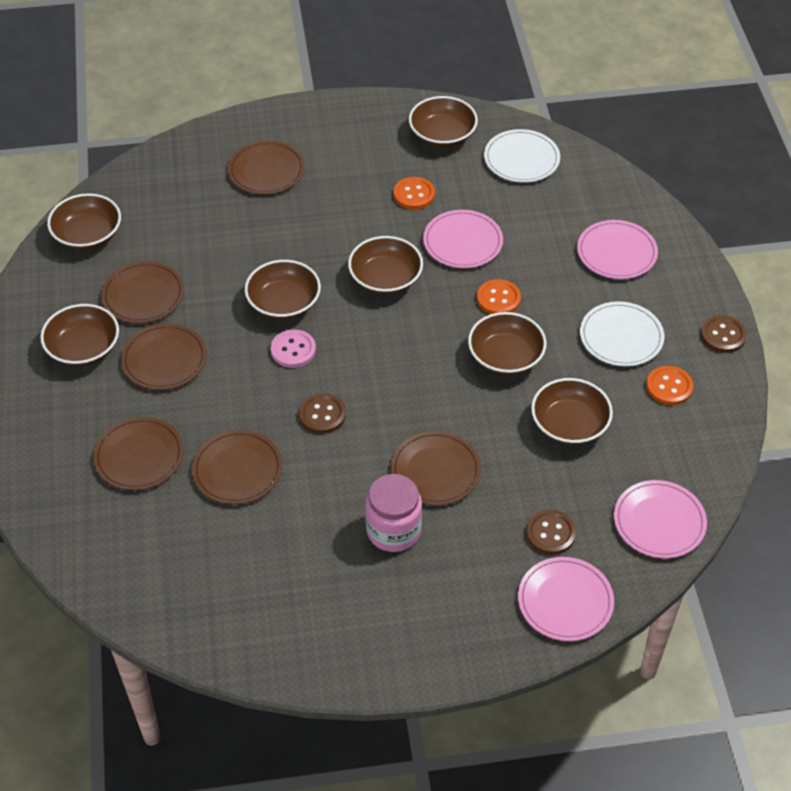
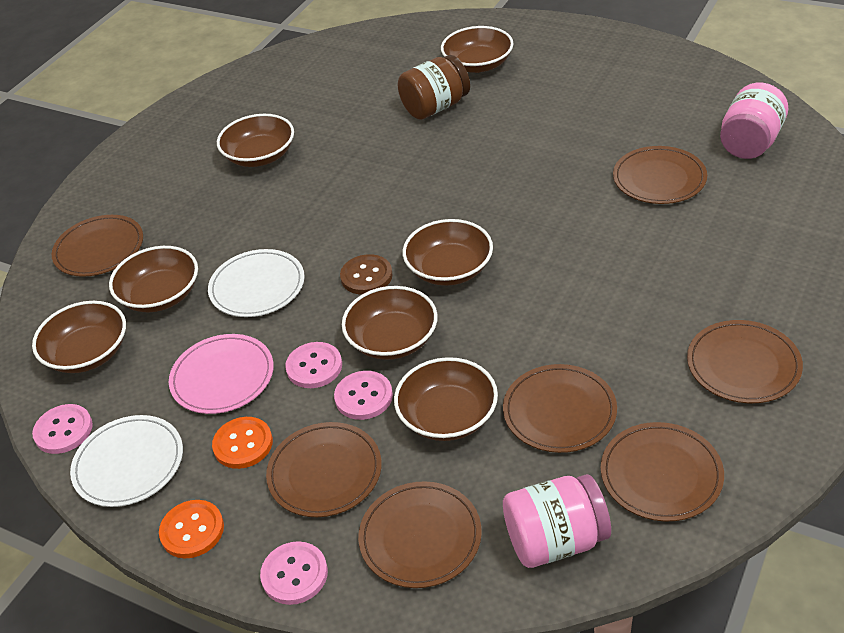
brown button: 3 -> 1
brown jar: 0 -> 1
brown plate: 6 -> 7
orange button: 3 -> 2
pink button: 1 -> 4
pink jar: 1 -> 2
pink plate: 4 -> 1

